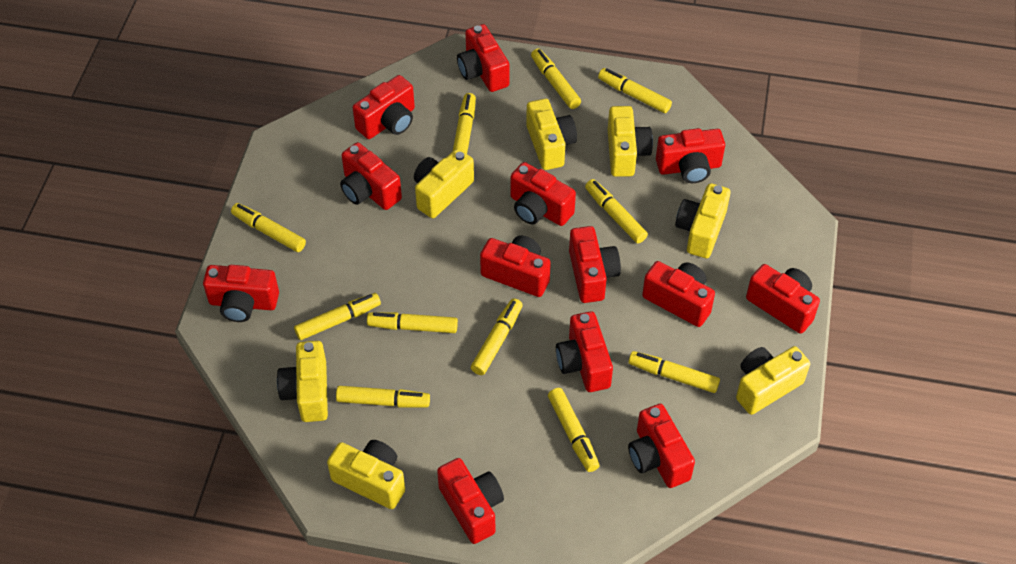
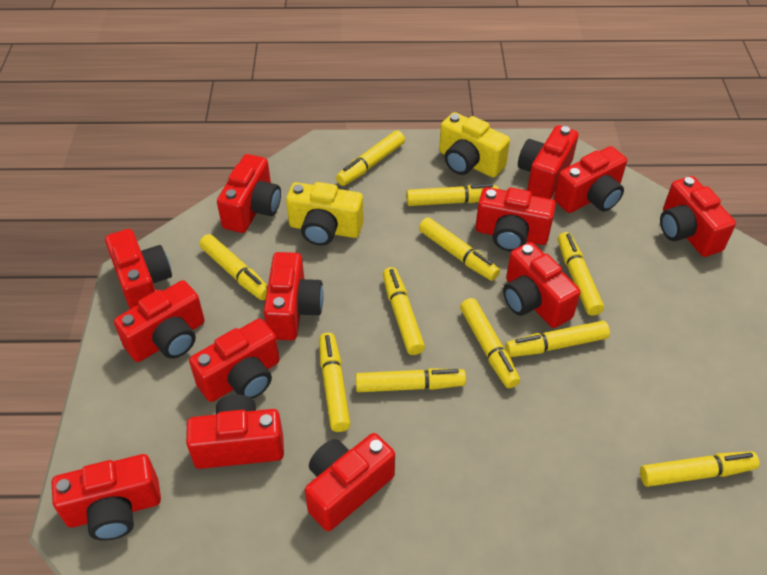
yellow camera: 7 -> 2

